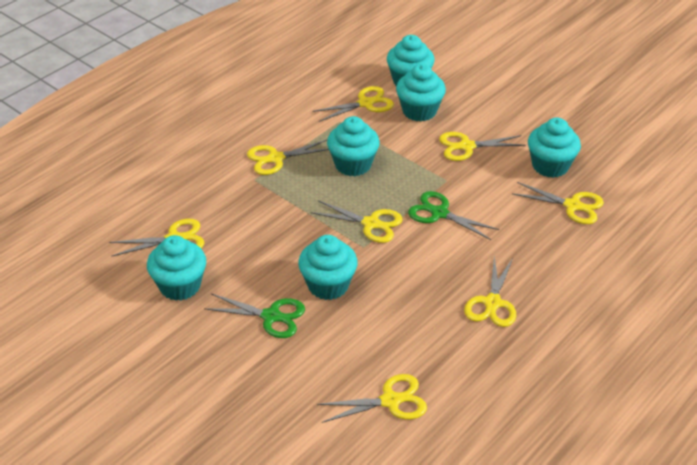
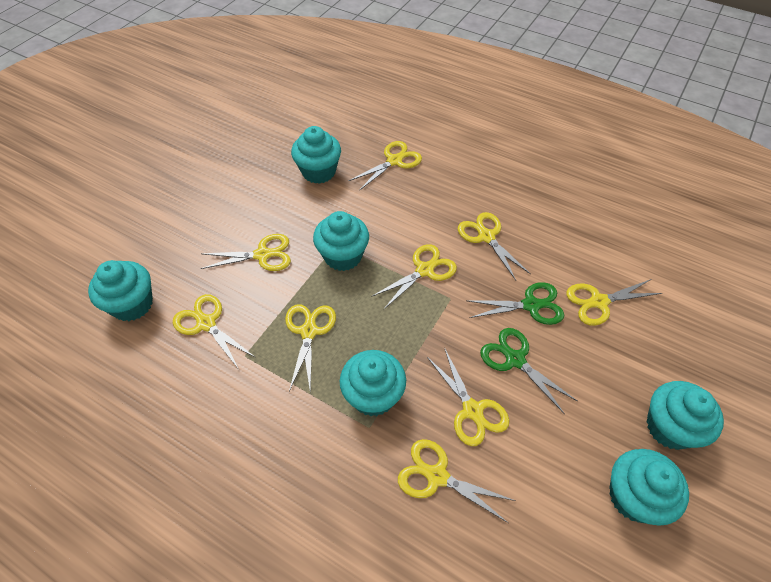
yellow scissors: 8 -> 9

